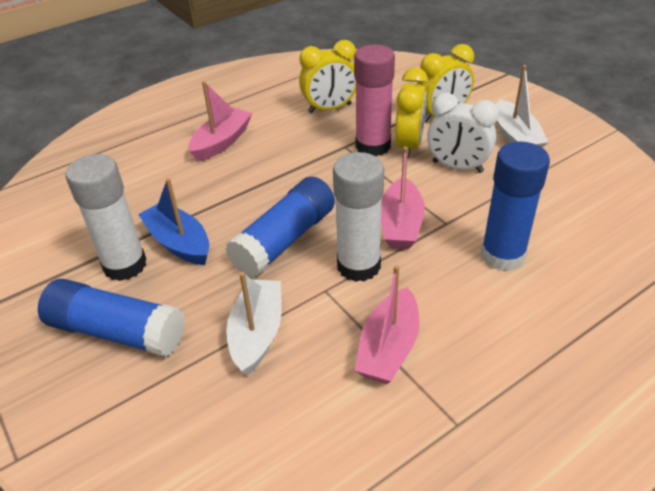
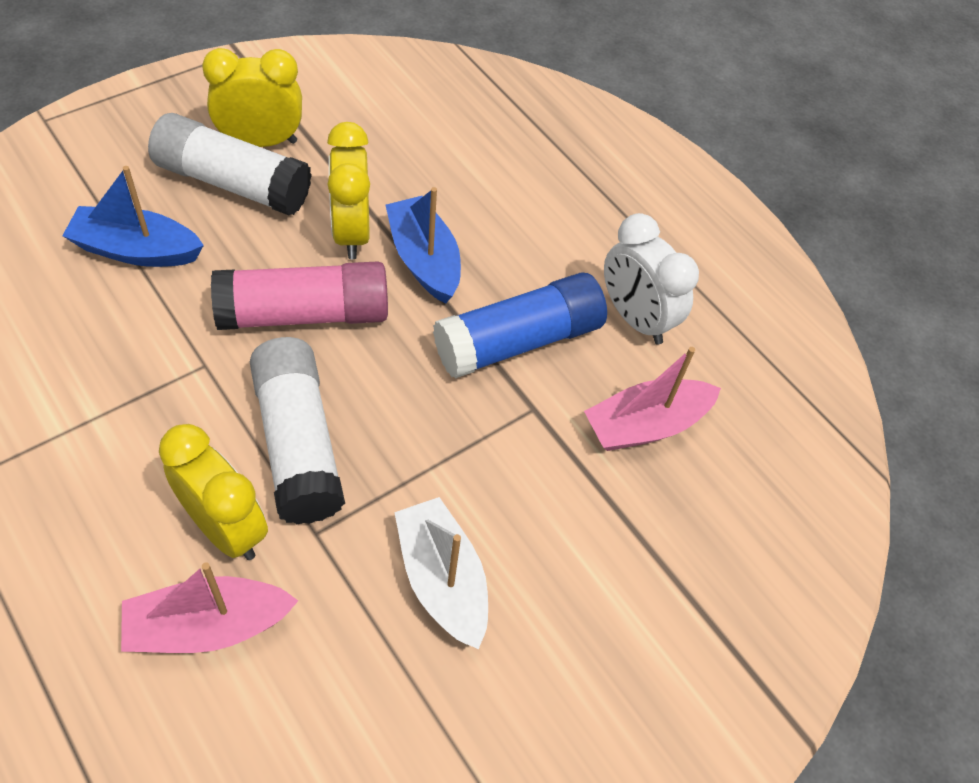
blue boat: 1 -> 2
blue glue stick: 3 -> 1
pink boat: 3 -> 2
white boat: 2 -> 1

